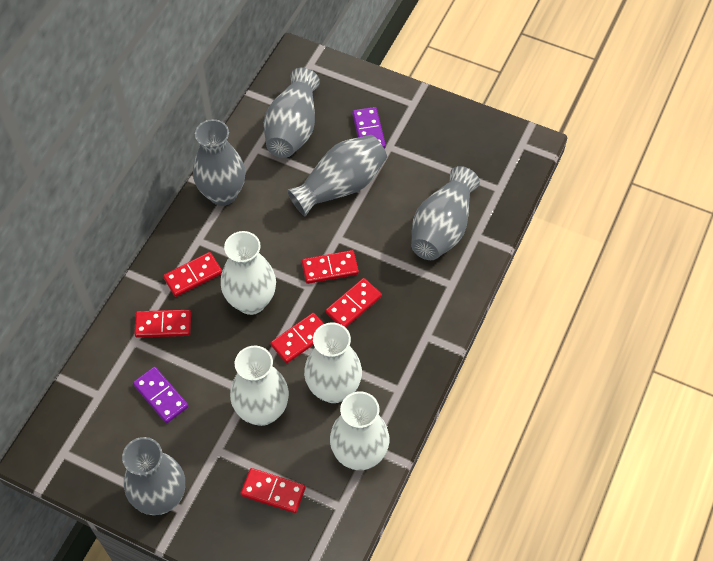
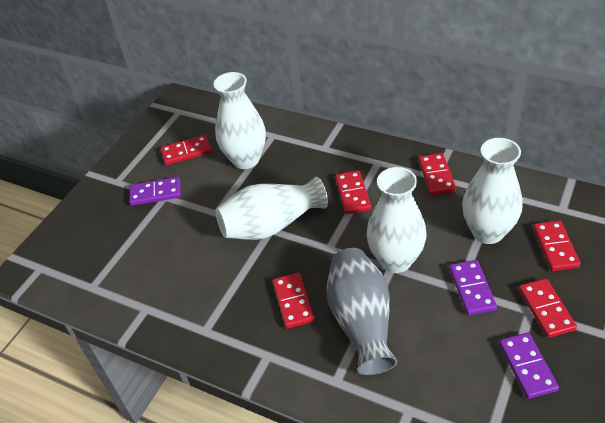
grey vase: 5 -> 1
purple domino: 2 -> 3

